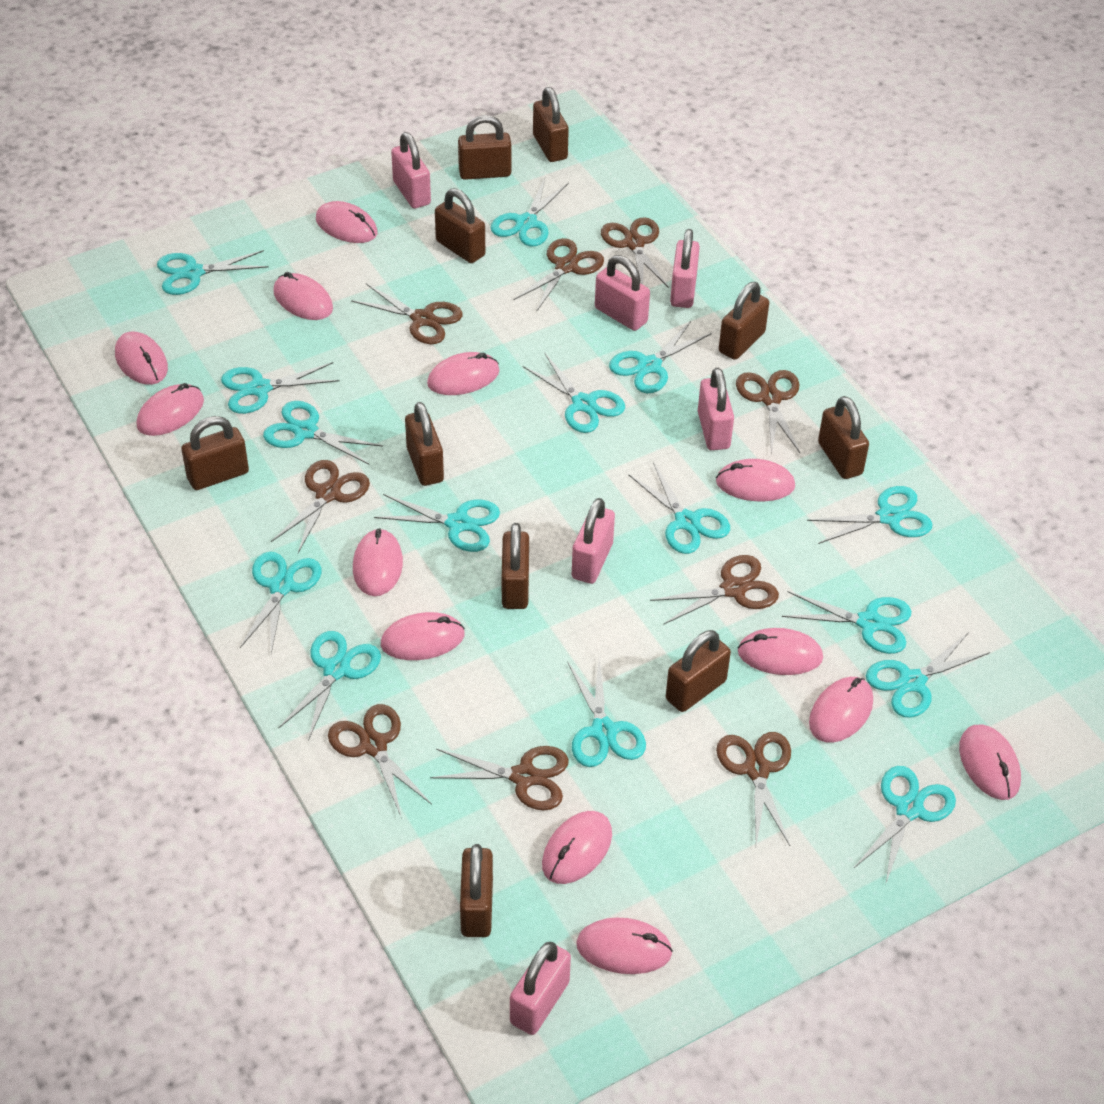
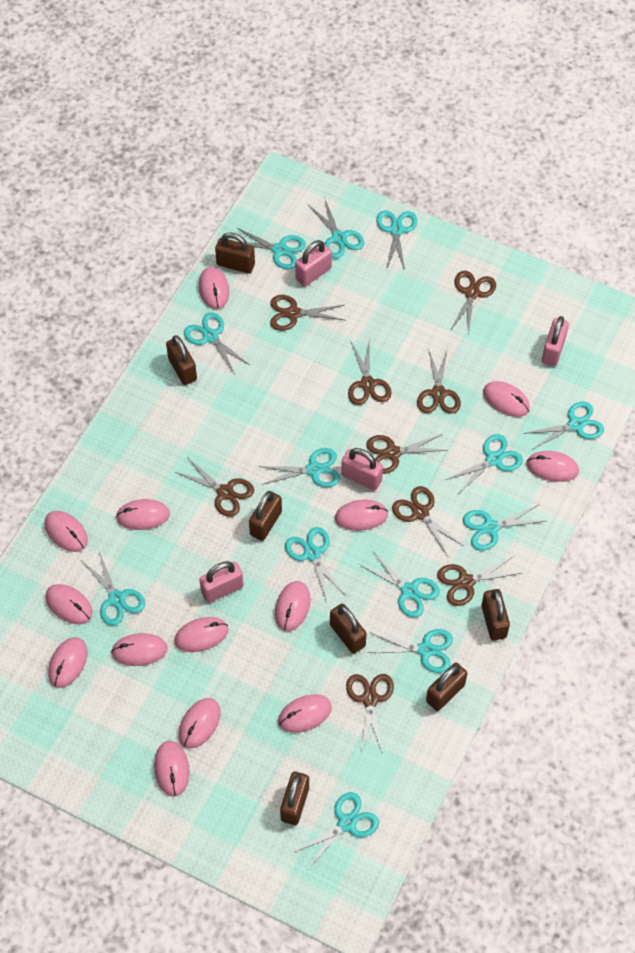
brown padlock: 10 -> 7
pink mouse: 13 -> 14
pink padlock: 6 -> 4
turquoise scissors: 15 -> 13

